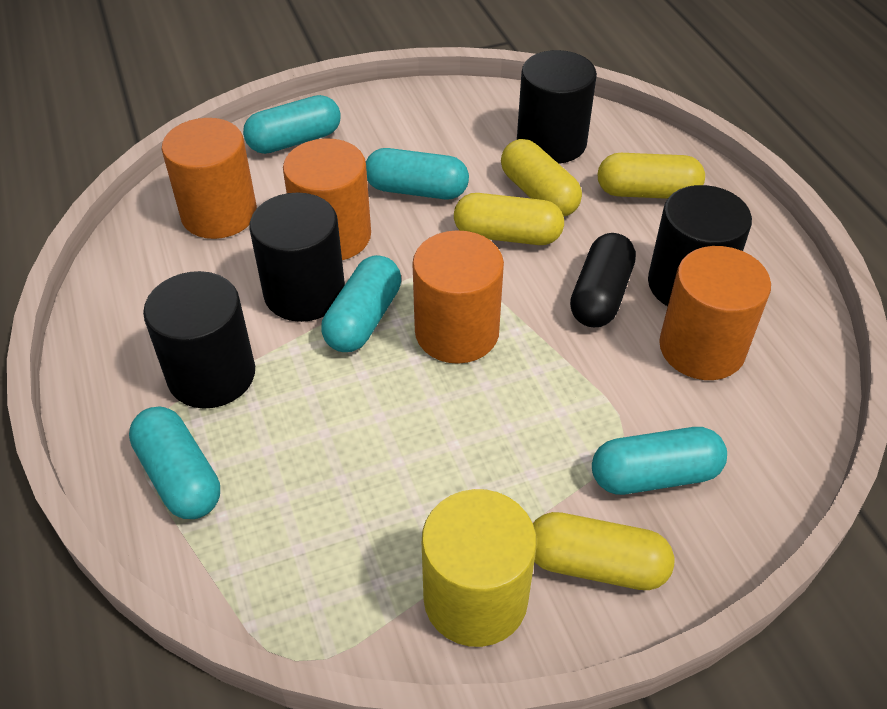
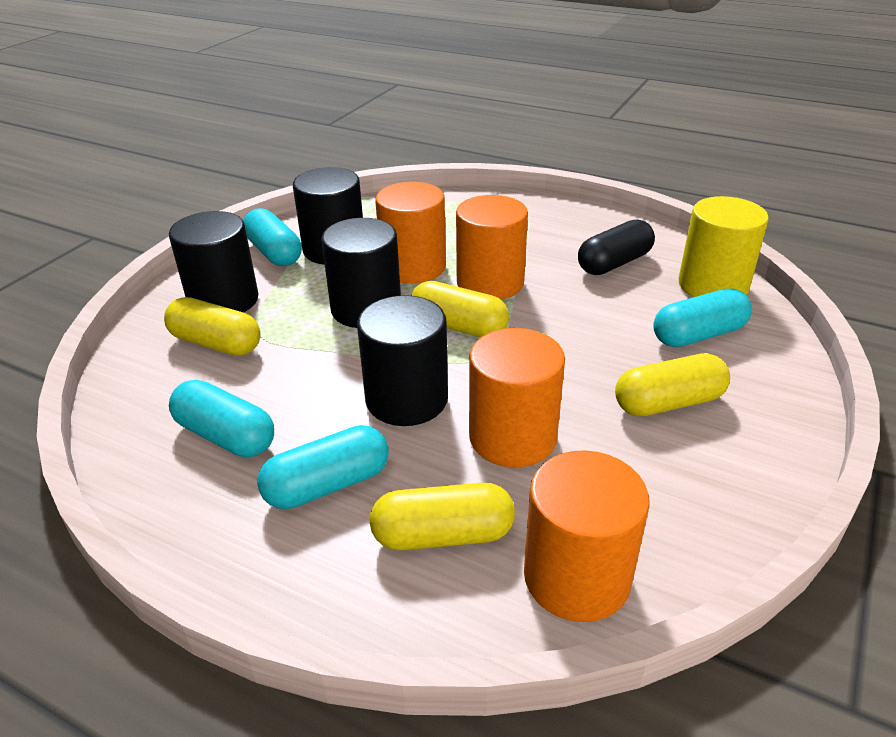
turquoise capsule: 5 -> 4

